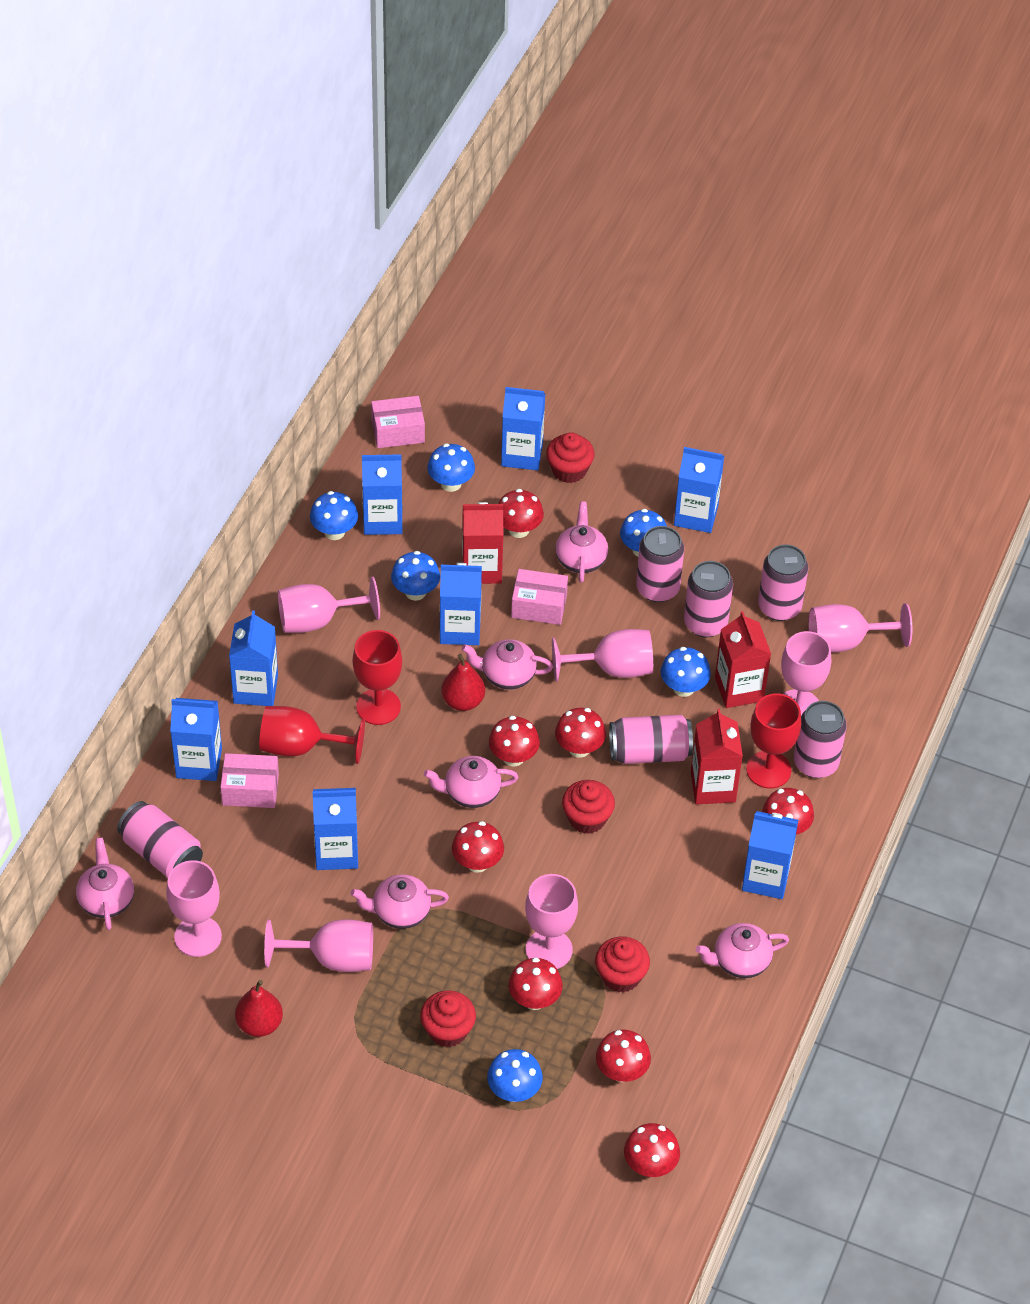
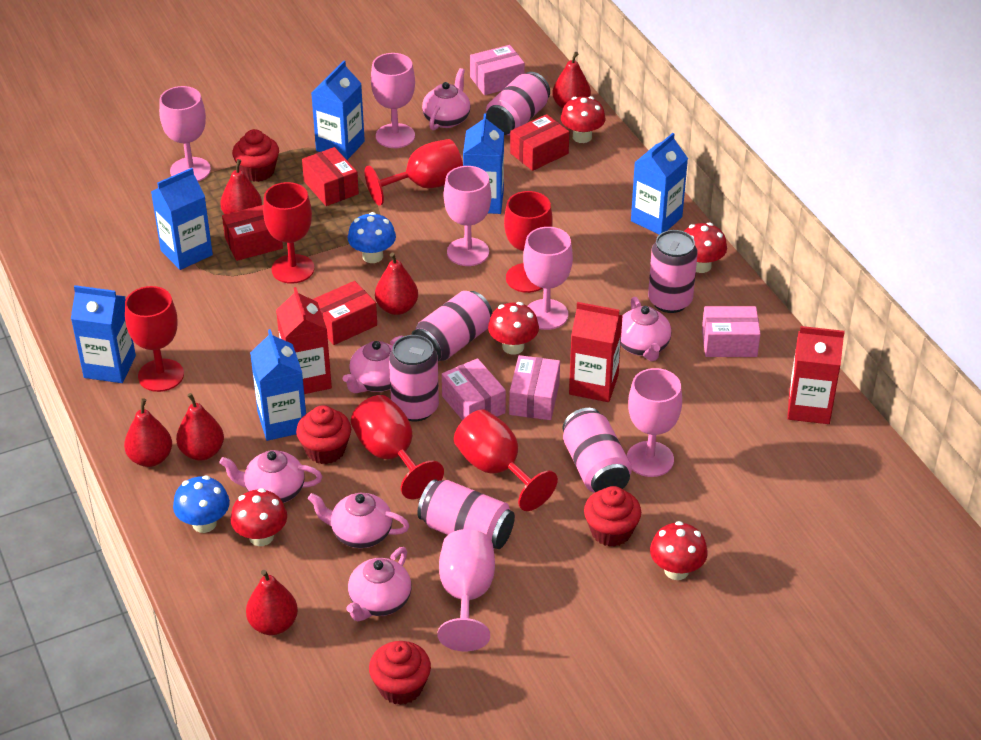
blue carton: 8 -> 6
blue mushroom: 6 -> 2
pink box: 3 -> 4
pink goblet: 7 -> 6
red box: 0 -> 4
red goblet: 3 -> 6
red mushroom: 8 -> 5
red pear: 2 -> 6

